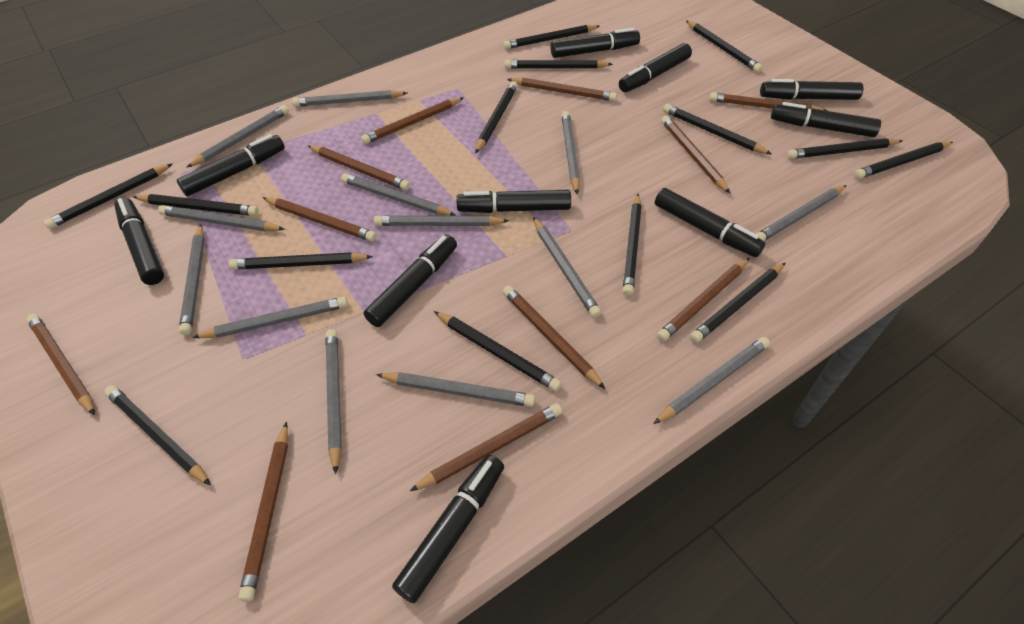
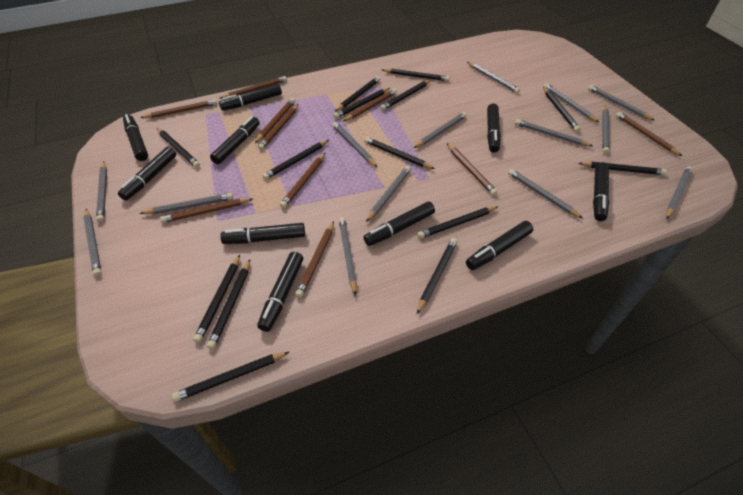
brown pencil: 11 -> 10
grey pencil: 13 -> 14

